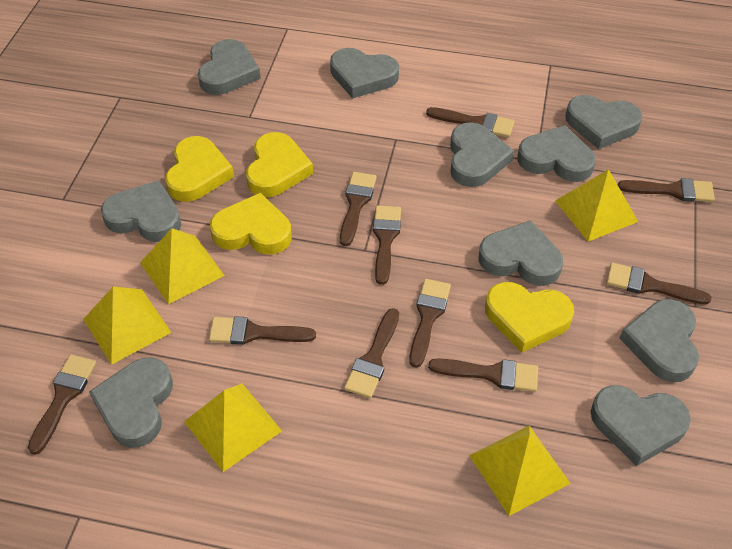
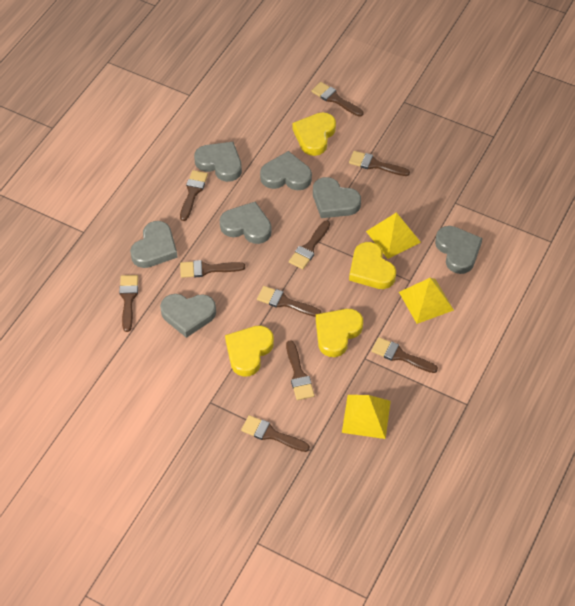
grey heart: 10 -> 7
yellow pyramid: 5 -> 3

